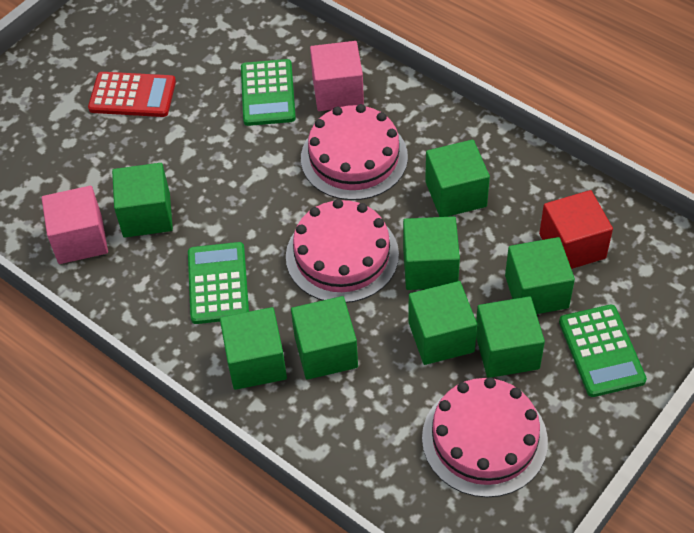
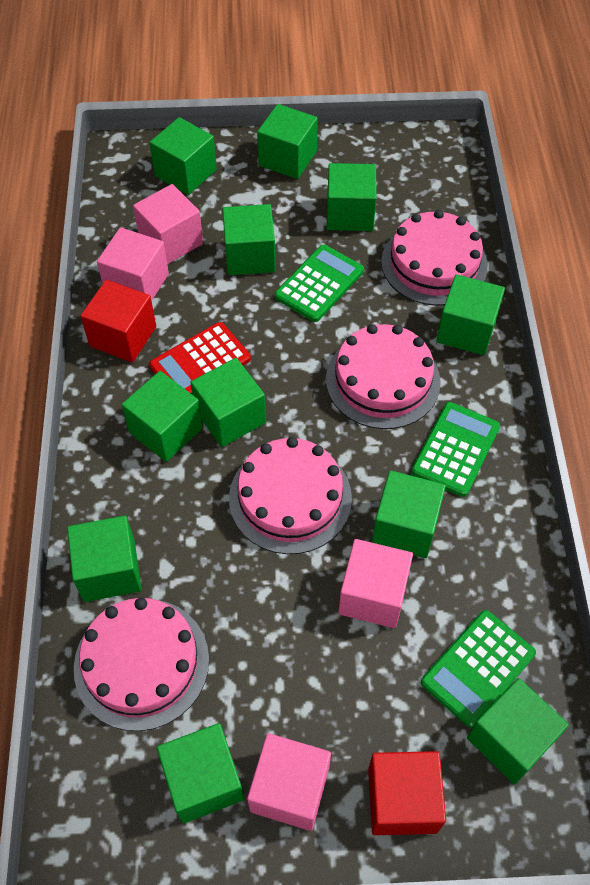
green cube: 8 -> 11
pink cake: 3 -> 4
pink cube: 2 -> 4
red cube: 1 -> 2

